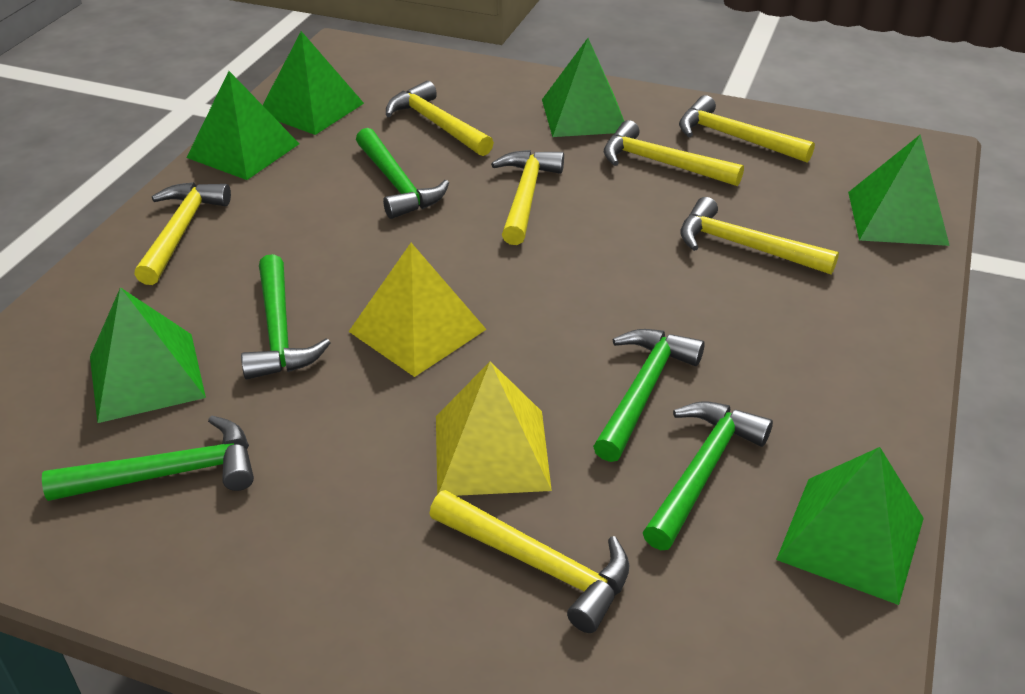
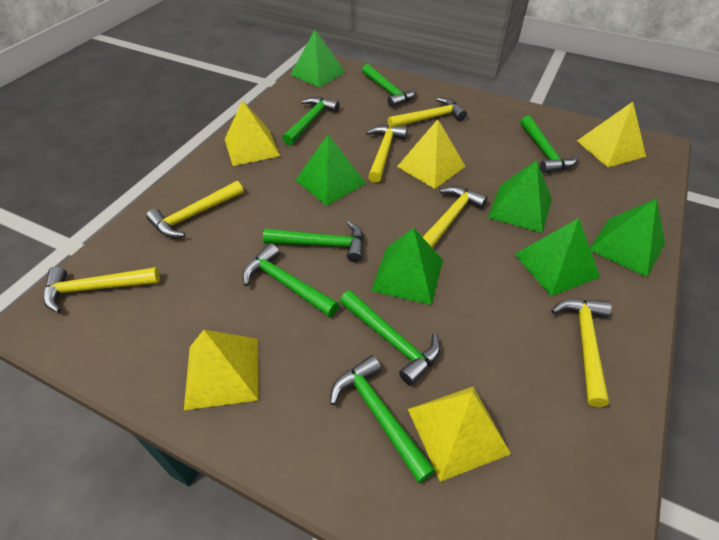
green hammer: 5 -> 7
yellow hammer: 7 -> 6
yellow pyramid: 2 -> 5

